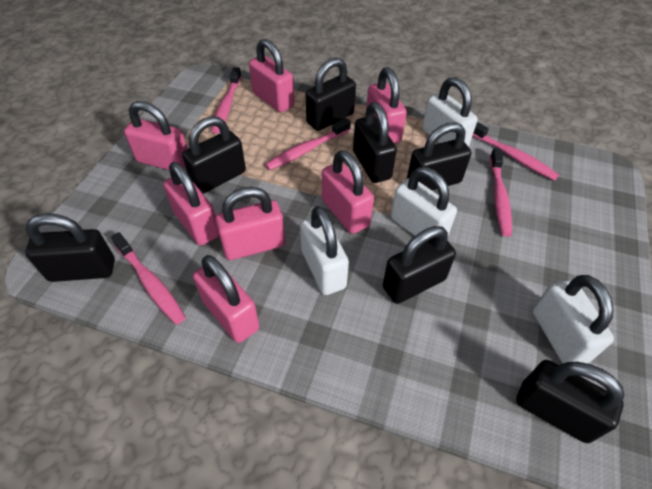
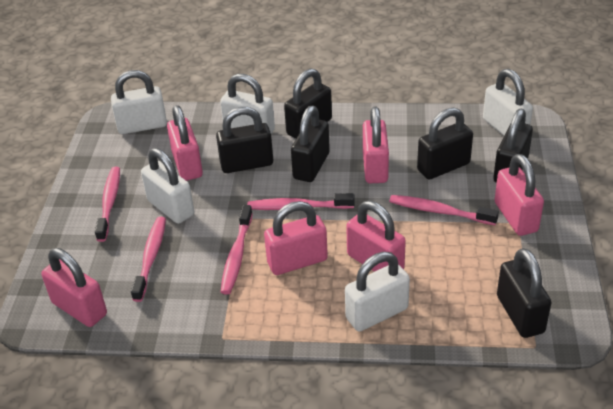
black padlock: 7 -> 6
pink padlock: 7 -> 6
white padlock: 4 -> 5

